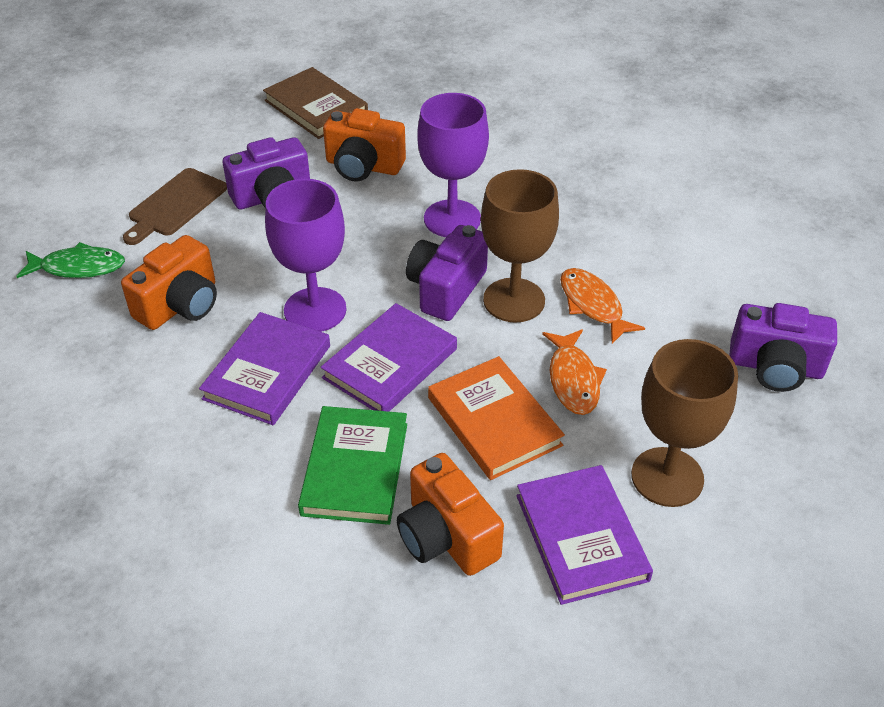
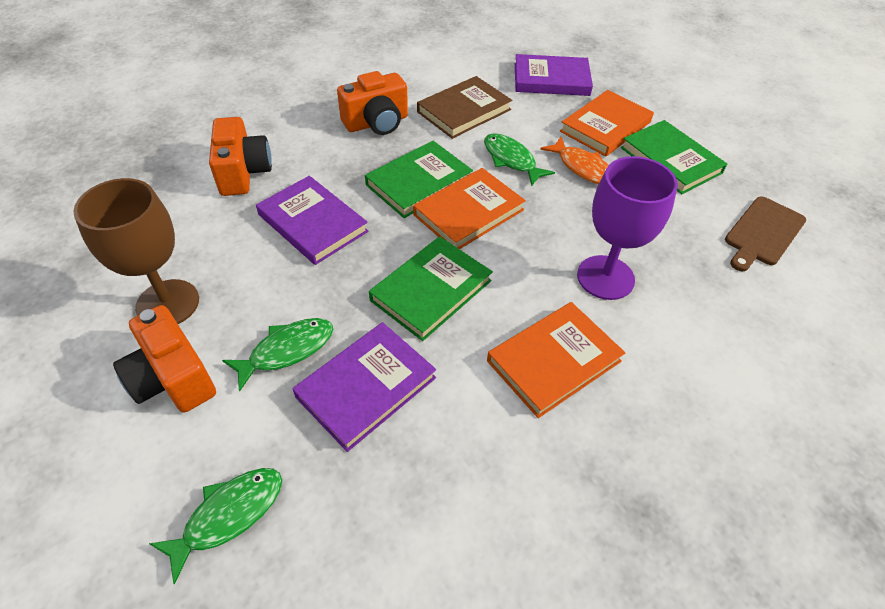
brown goblet: 2 -> 1
green book: 1 -> 3
green fish: 1 -> 3
orange book: 1 -> 3
orange fish: 2 -> 1
purple camera: 3 -> 0
purple goblet: 2 -> 1

